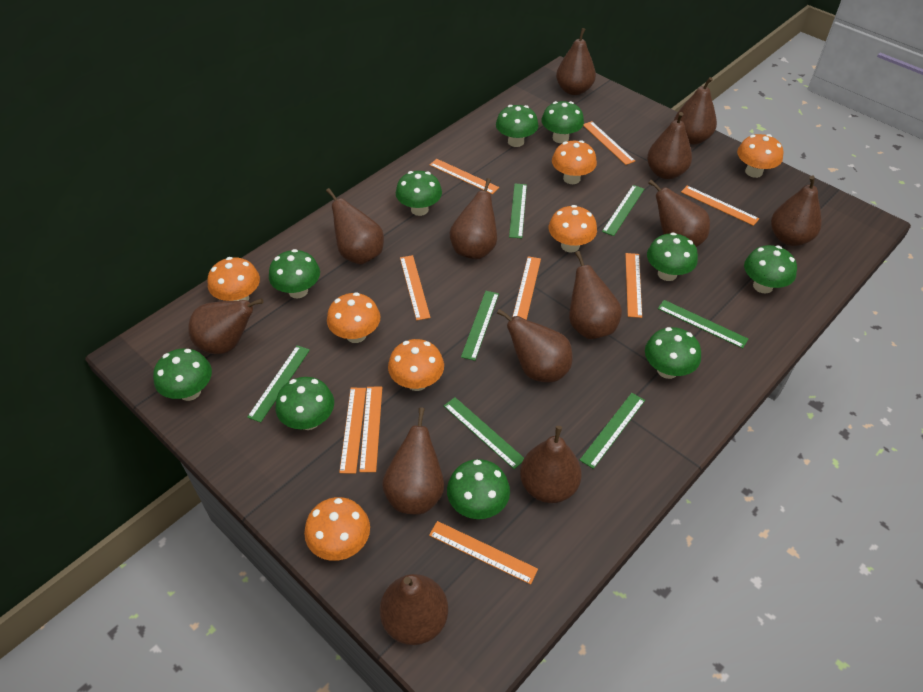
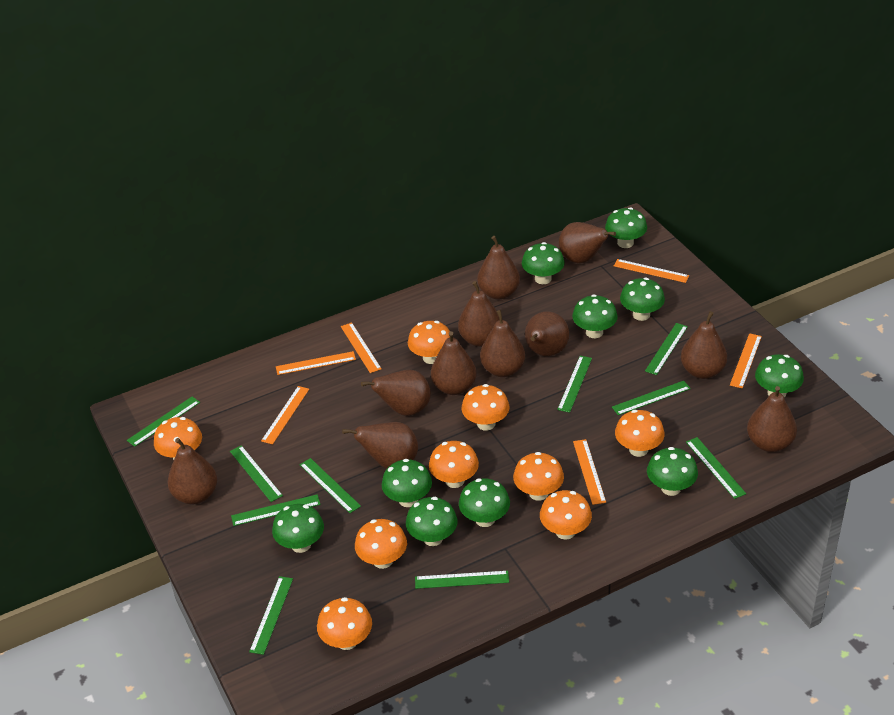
brown pear: 13 -> 11
green ruler: 7 -> 10
orange mushroom: 7 -> 9
orange ruler: 9 -> 6

